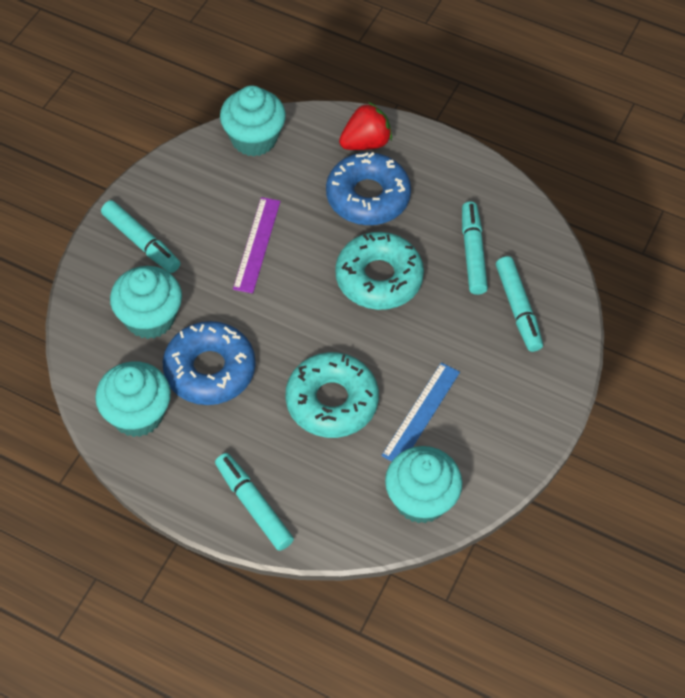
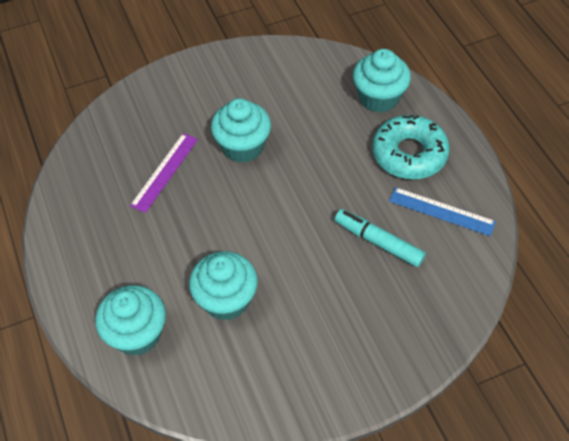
blue donut: 2 -> 0
red strawberry: 1 -> 0
turquoise donut: 2 -> 1
turquoise marker: 4 -> 1

